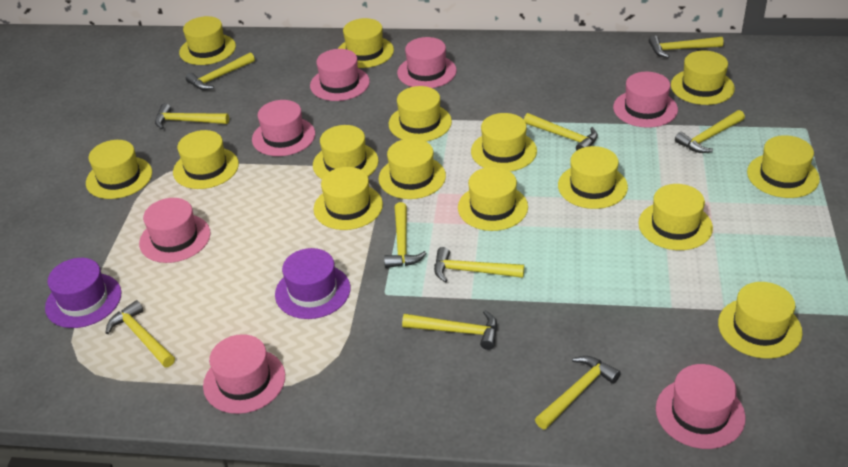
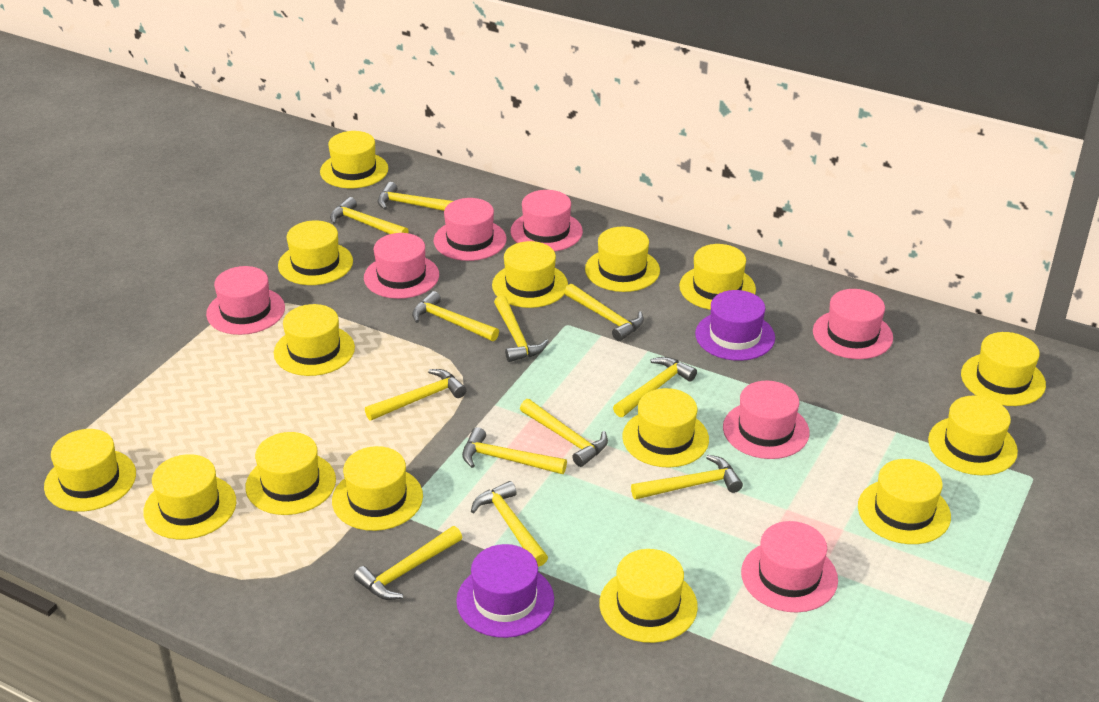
yellow hammer: 10 -> 12

